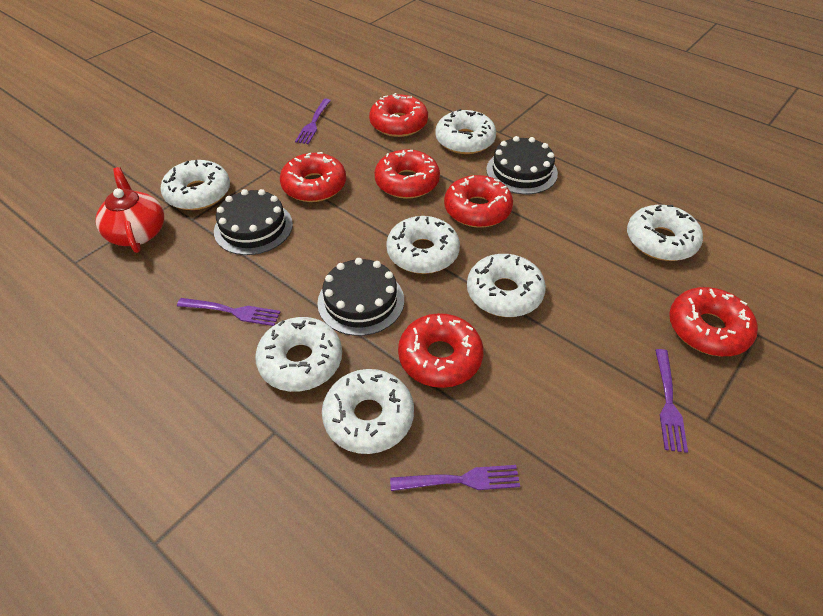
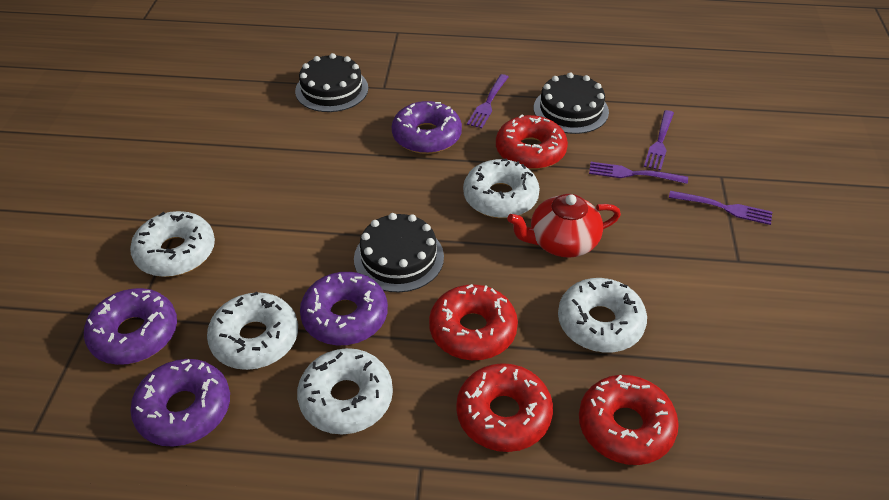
purple donut: 0 -> 4
red donut: 6 -> 4
white donut: 7 -> 5

